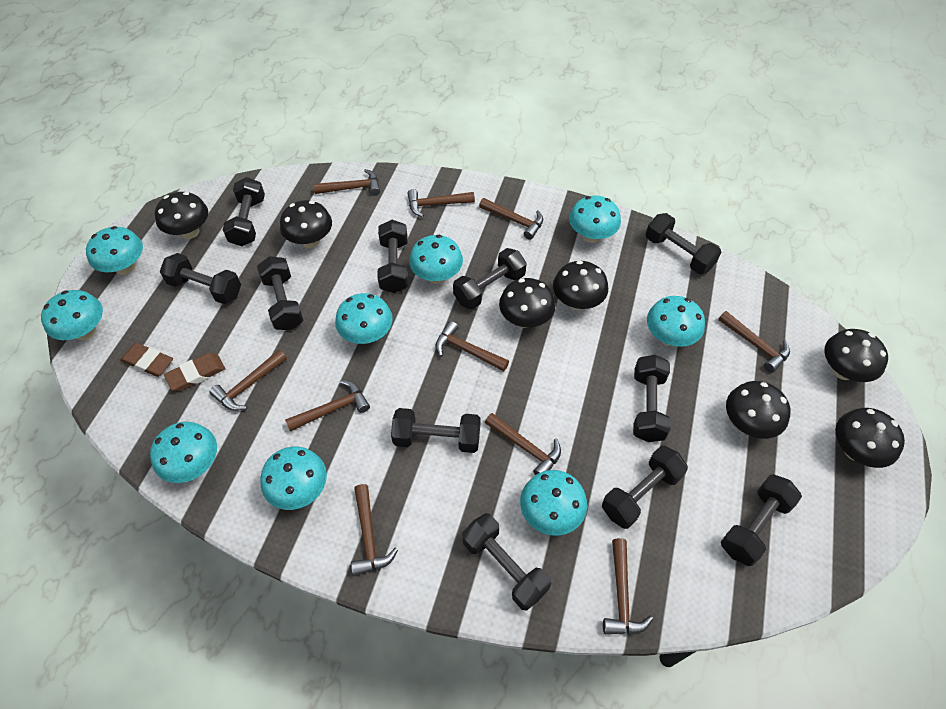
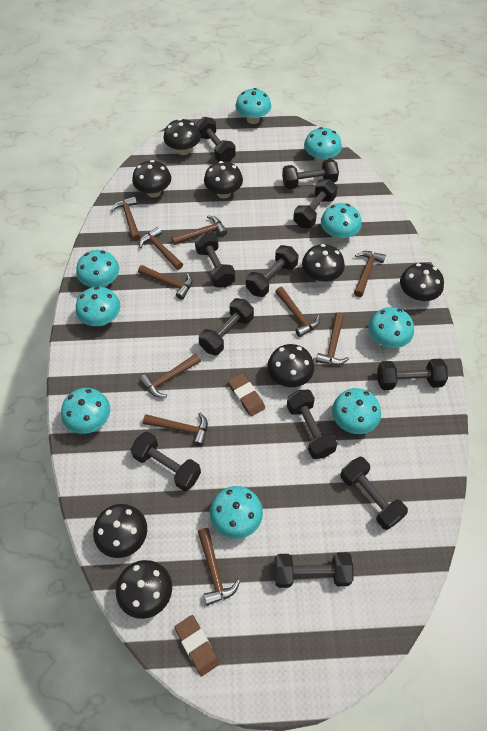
black mushroom: 7 -> 8

